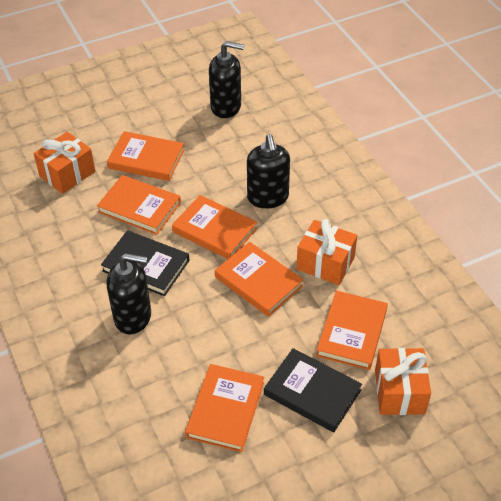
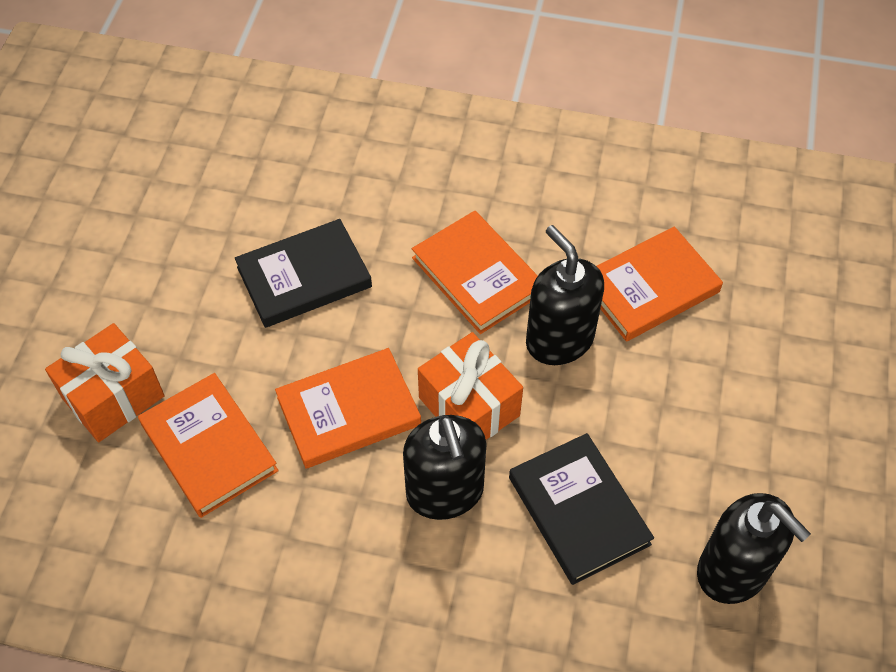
orange book: 6 -> 4
orange gift: 3 -> 2

